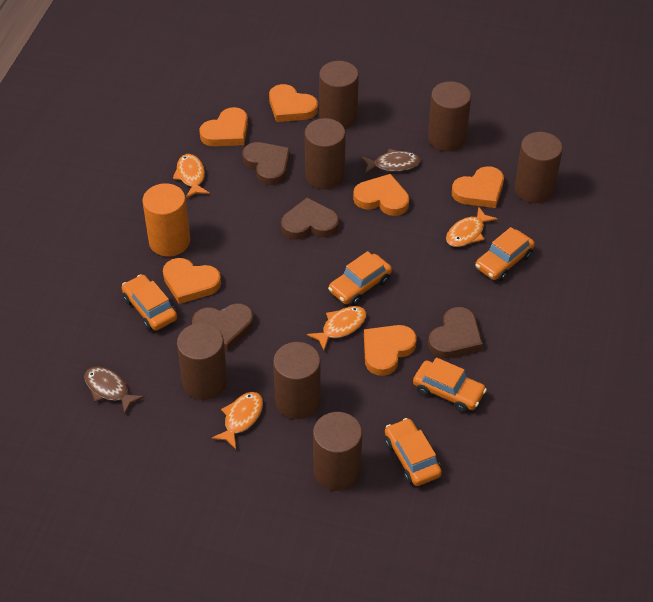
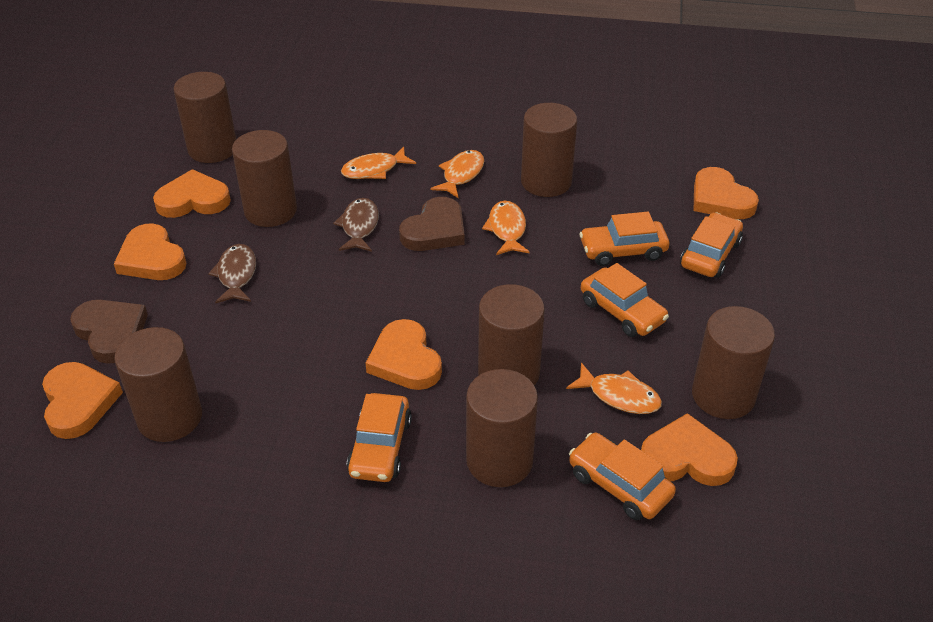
brown heart: 4 -> 2
orange cylinder: 1 -> 0

